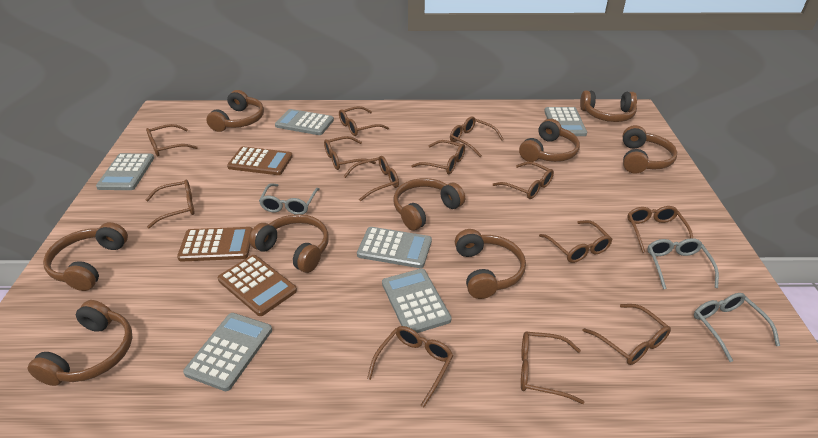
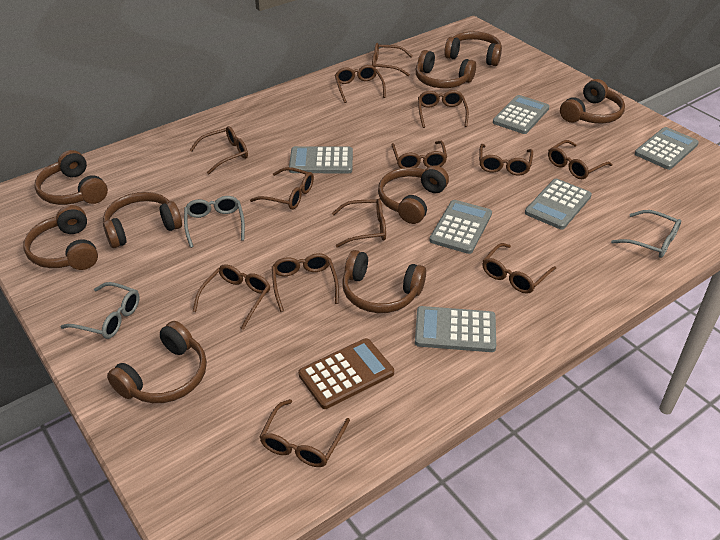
brown calculator: 3 -> 1

